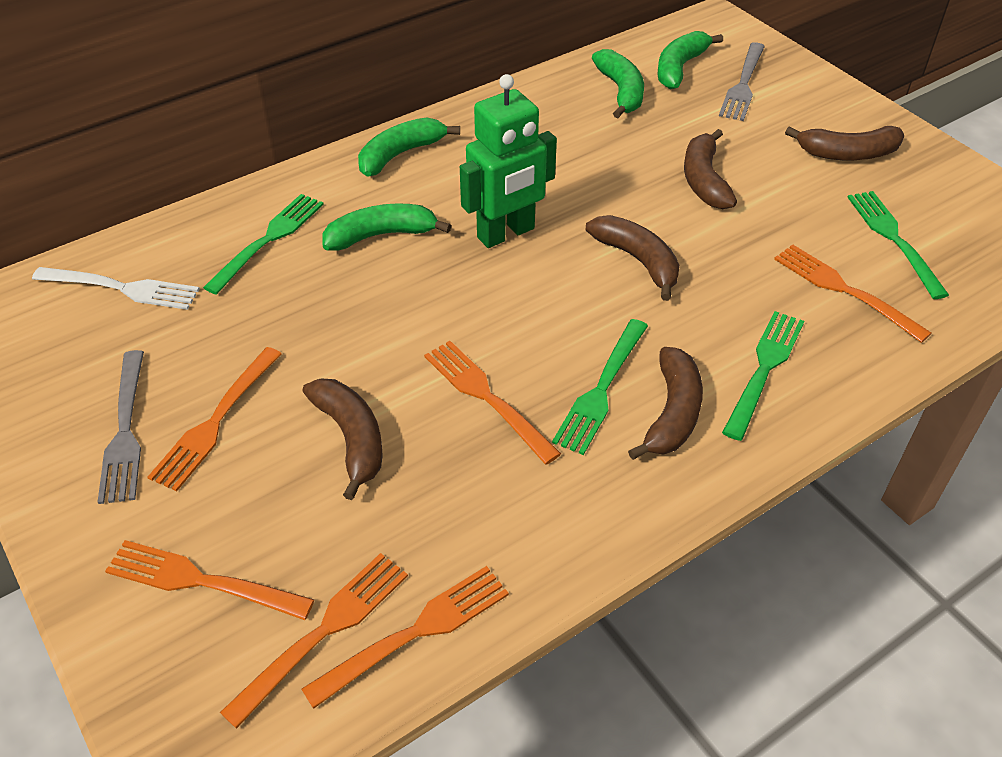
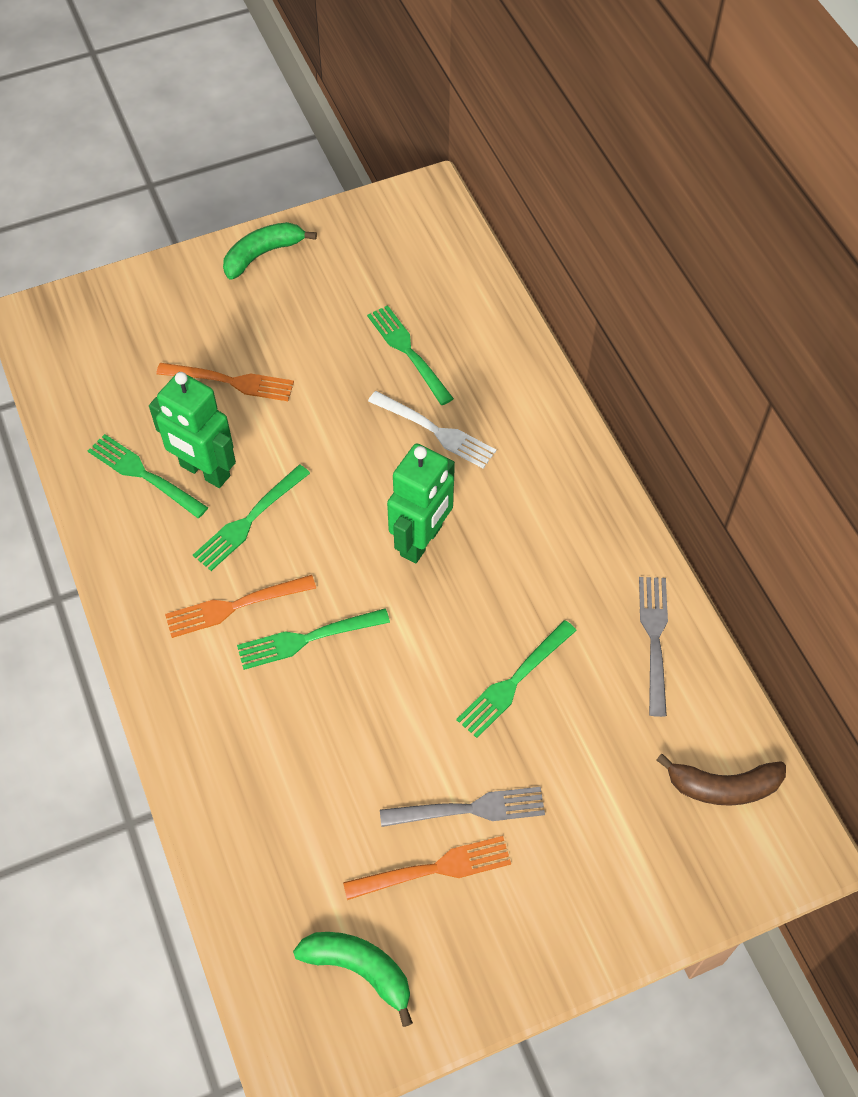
brown banana: 5 -> 1
green banana: 4 -> 2
green fork: 4 -> 5
green robot: 1 -> 2
orange fork: 6 -> 3

